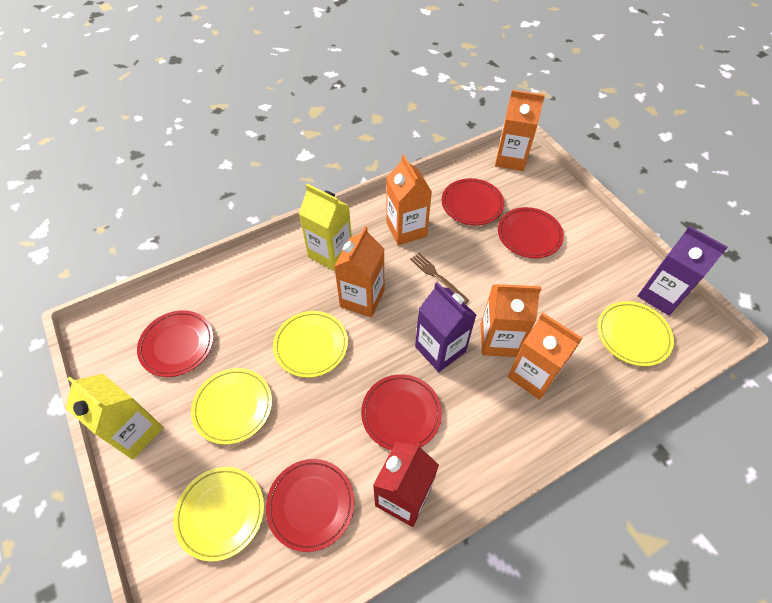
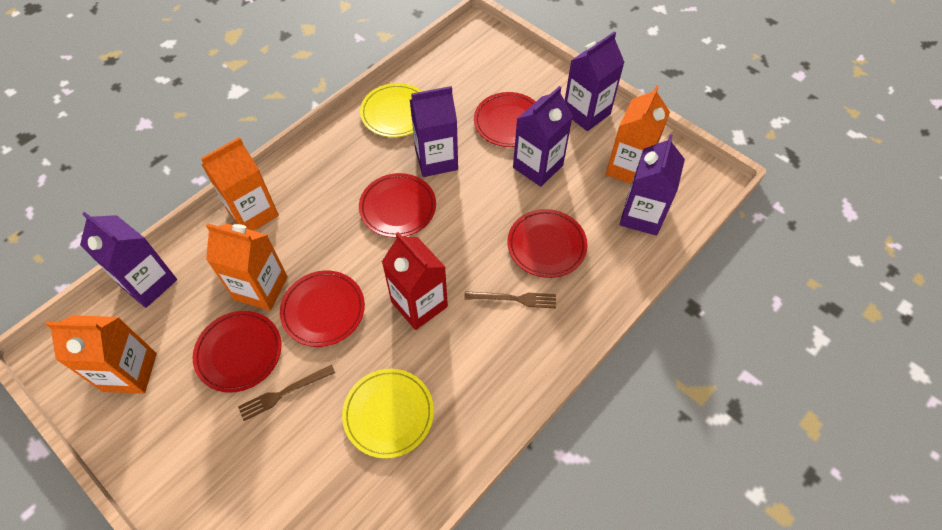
brown fork: 1 -> 2
orange carton: 5 -> 4
purple carton: 2 -> 5
yellow carton: 2 -> 0
yellow plate: 4 -> 2

